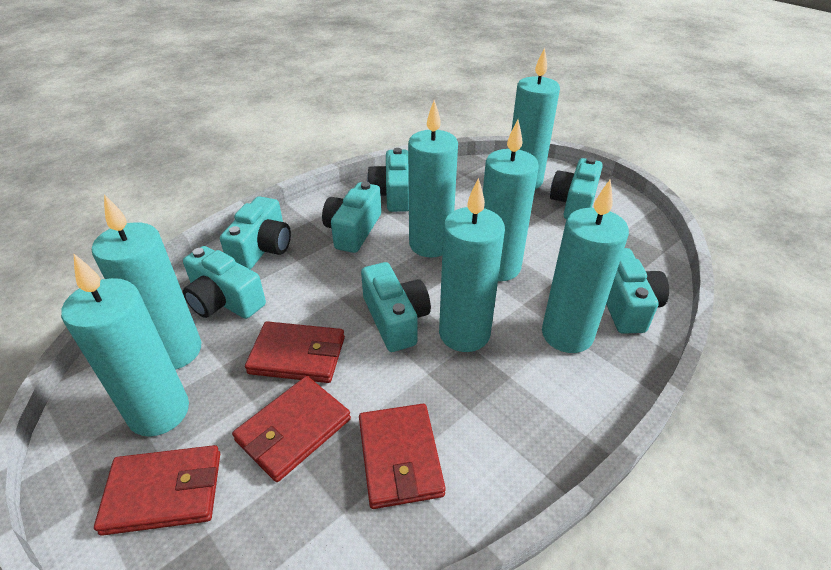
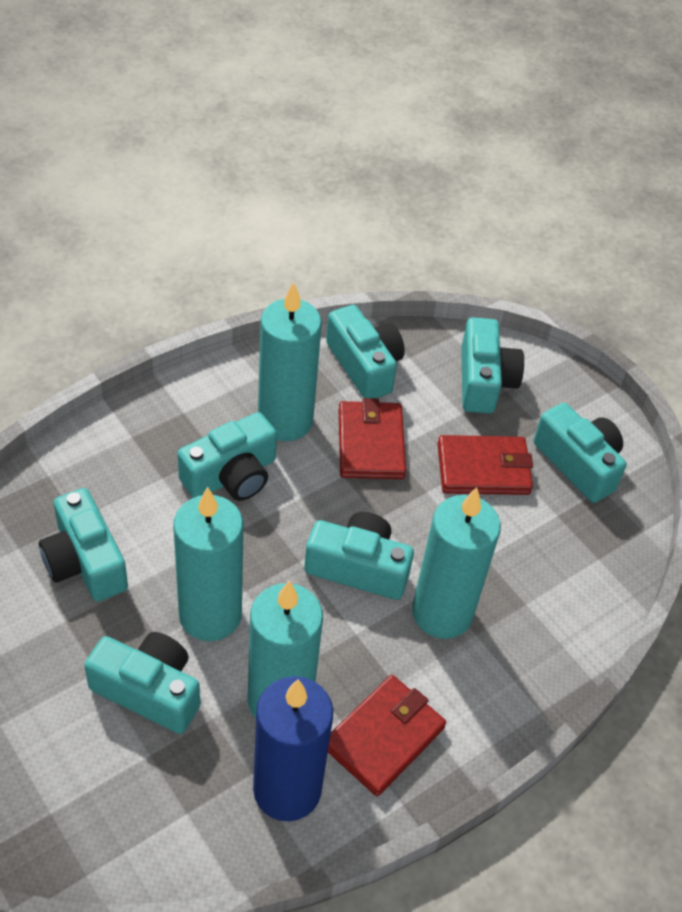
blue candle: 0 -> 1
red wallet: 4 -> 3
turquoise candle: 7 -> 4

